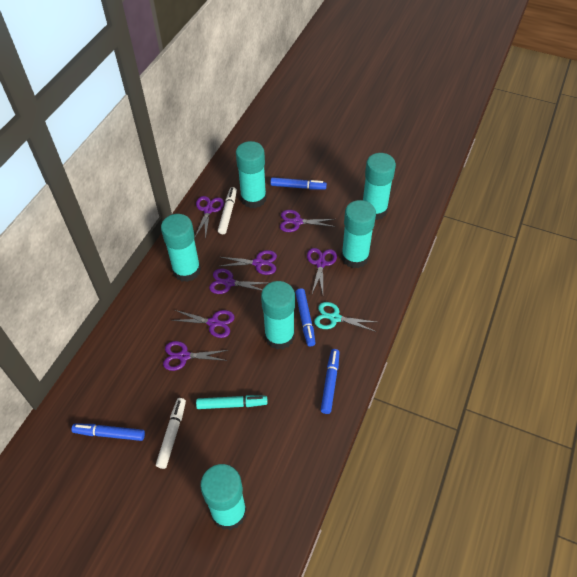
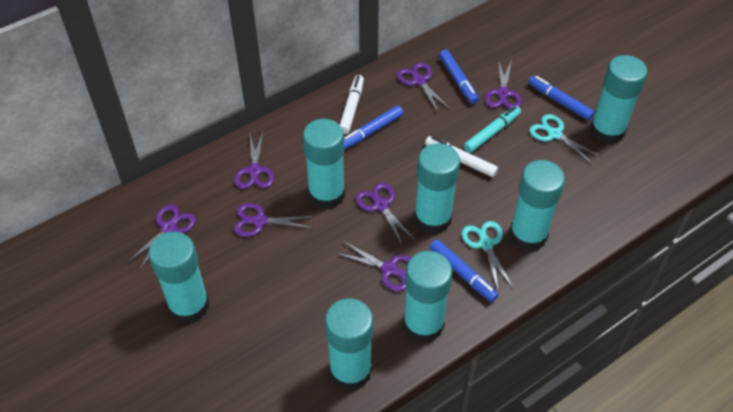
turquoise glue stick: 6 -> 7
turquoise scissors: 1 -> 2

